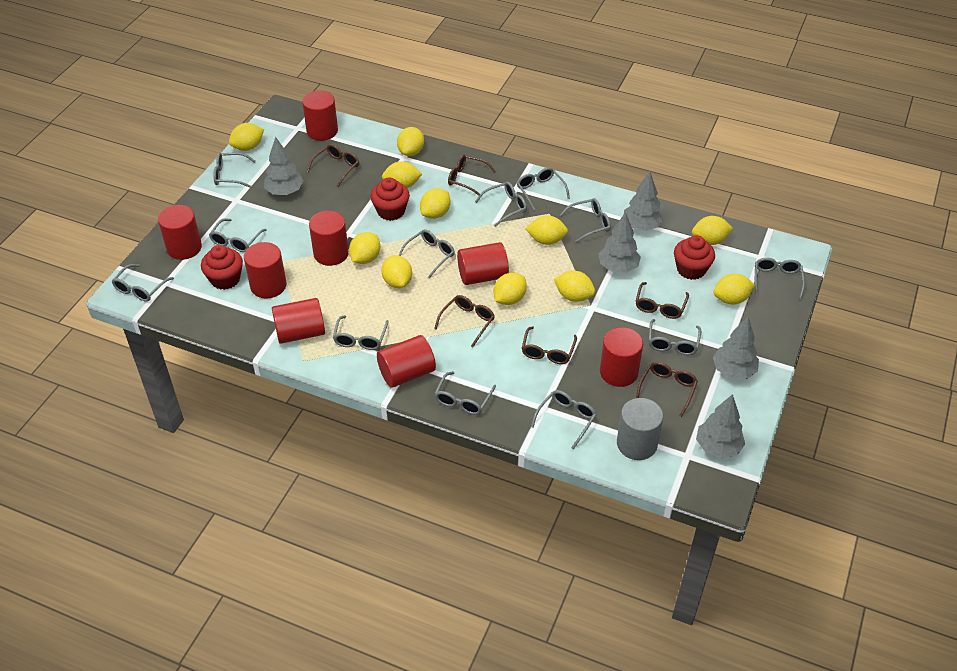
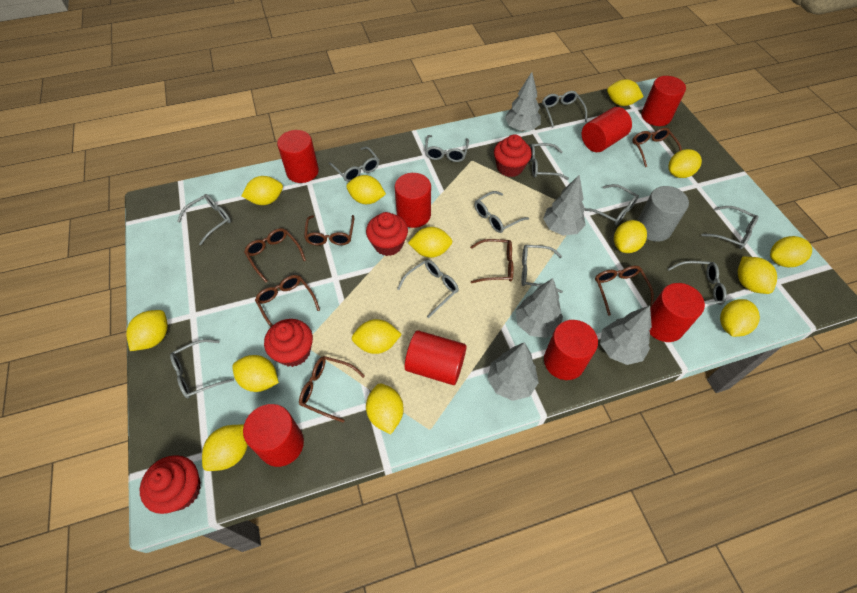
brown glasses: 6 -> 7
red cupcake: 3 -> 4
yellow lemon: 11 -> 14

